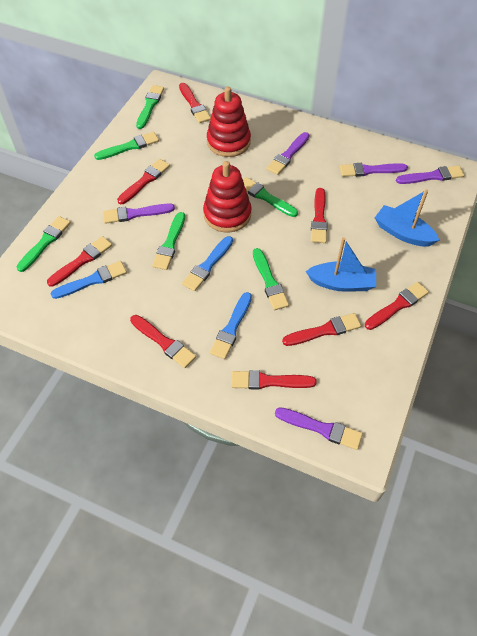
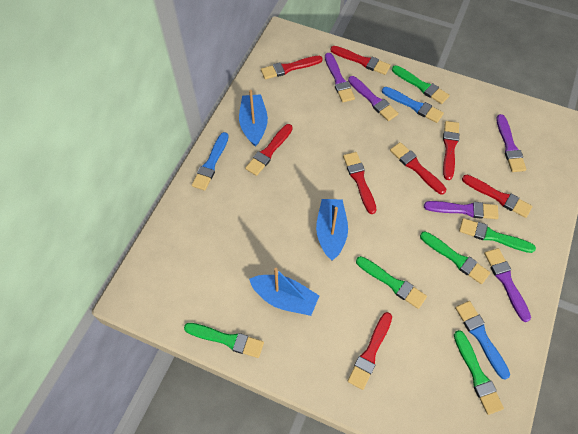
blue boat: 2 -> 3
red stacking toy: 2 -> 0

